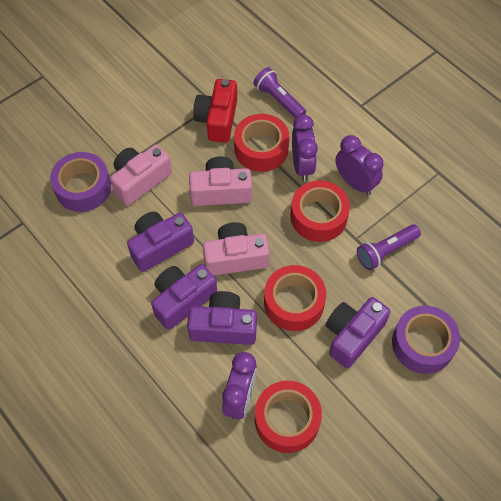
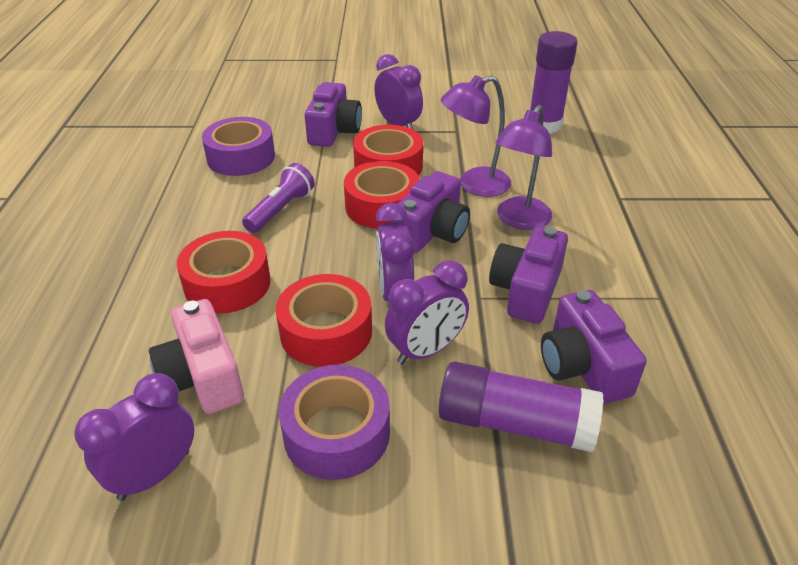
pink camera: 3 -> 1
purple clock: 3 -> 4
purple flashlight: 2 -> 1
purple glue stick: 0 -> 2
purple lamp: 0 -> 2
red camera: 1 -> 0

